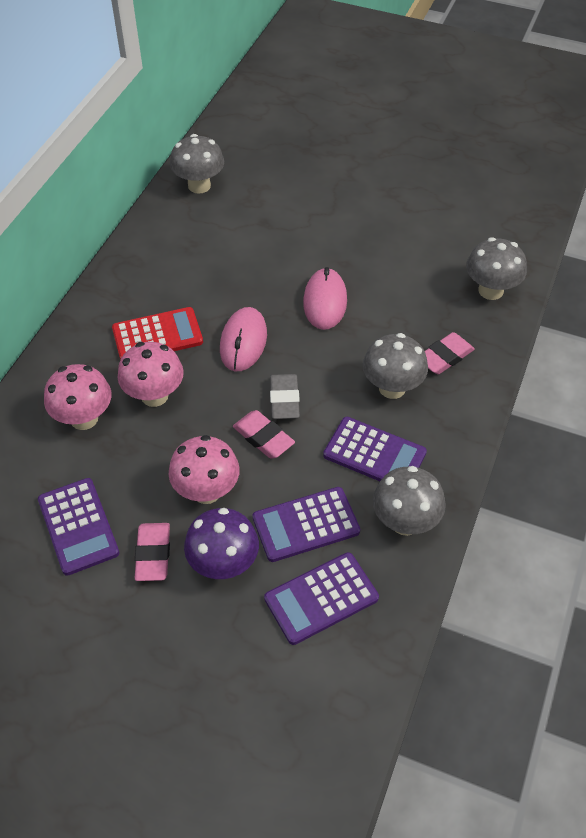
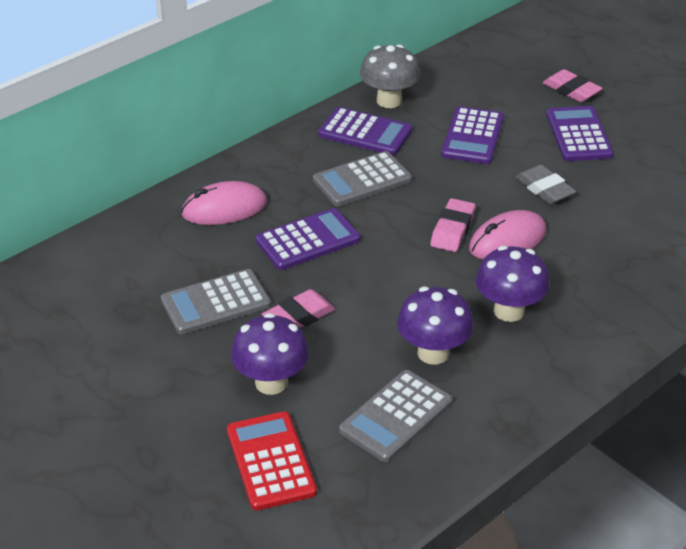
grey calculator: 0 -> 3
grey mushroom: 4 -> 1
pink mushroom: 3 -> 0
purple mushroom: 1 -> 3

